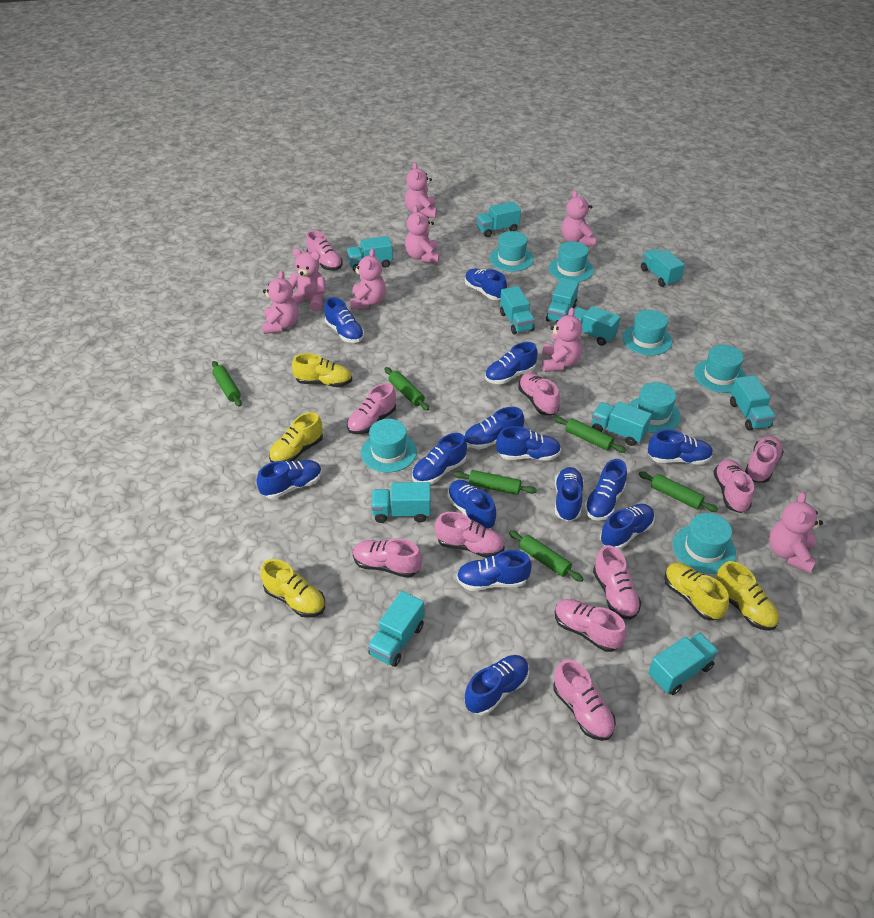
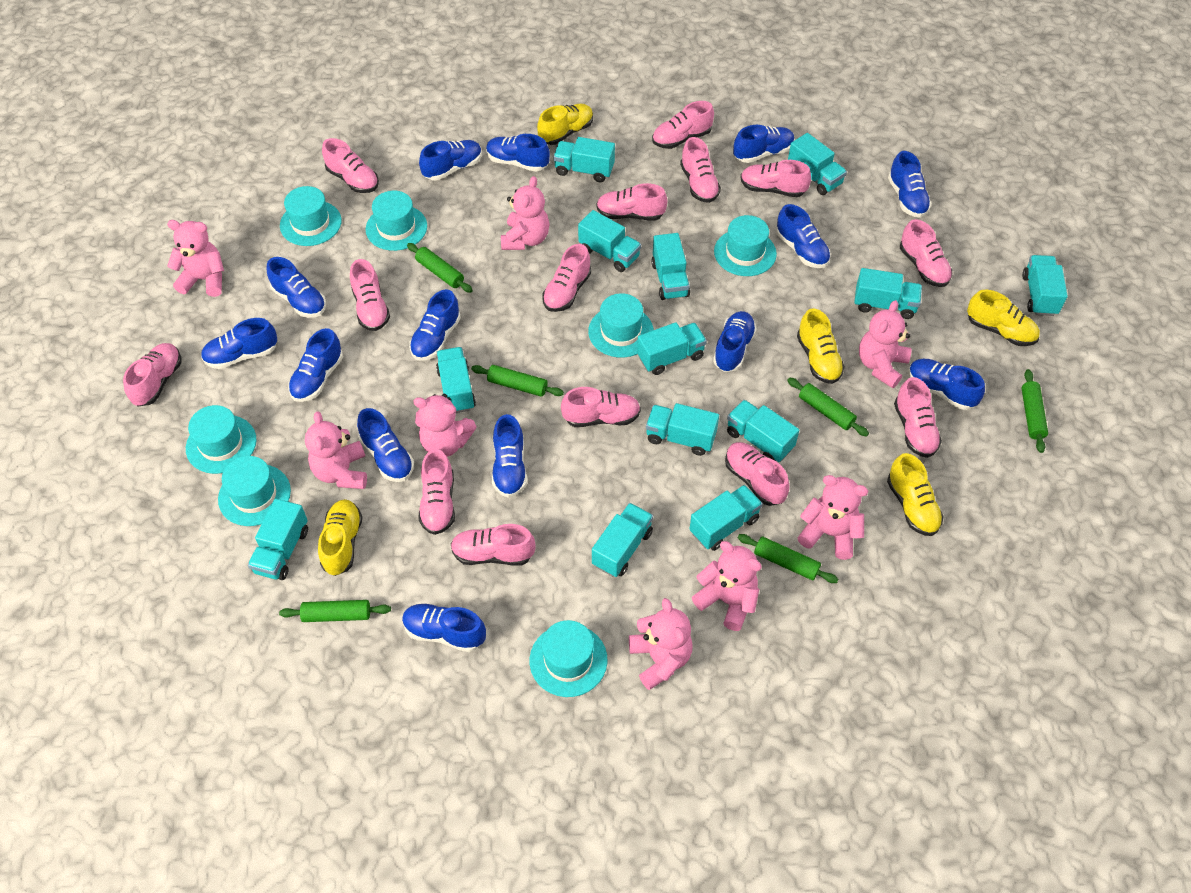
pink shoe: 10 -> 14
turquoise truck: 11 -> 13

